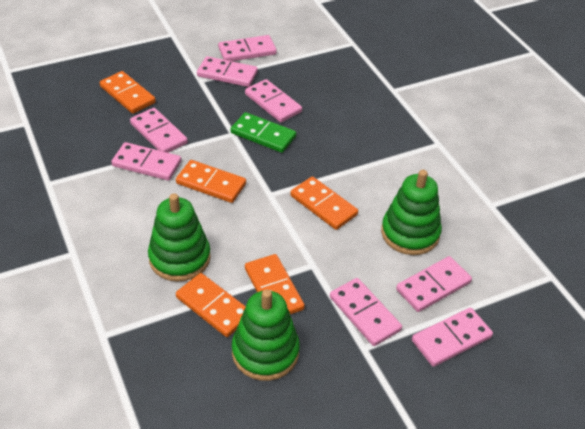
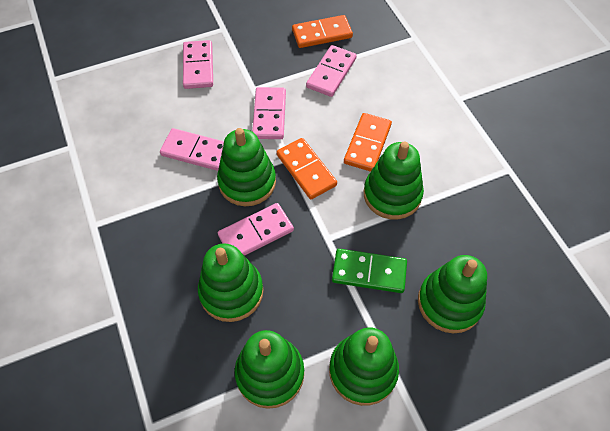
green stacking toy: 3 -> 6
orange domino: 5 -> 3
pink domino: 8 -> 5

